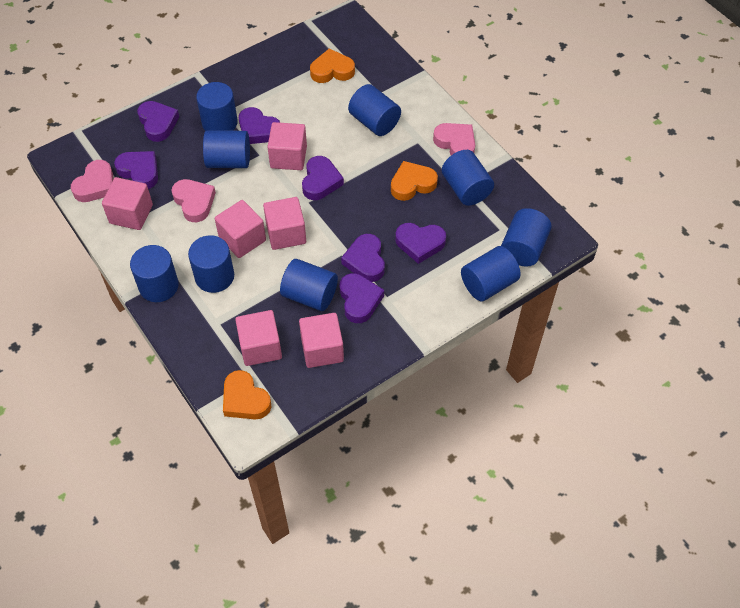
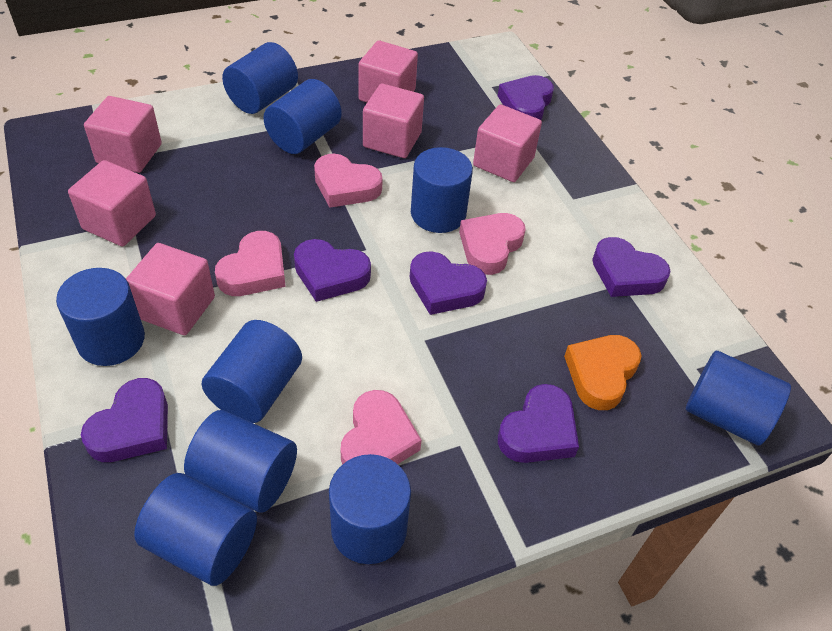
orange heart: 3 -> 1
pink heart: 3 -> 4
purple heart: 7 -> 6

